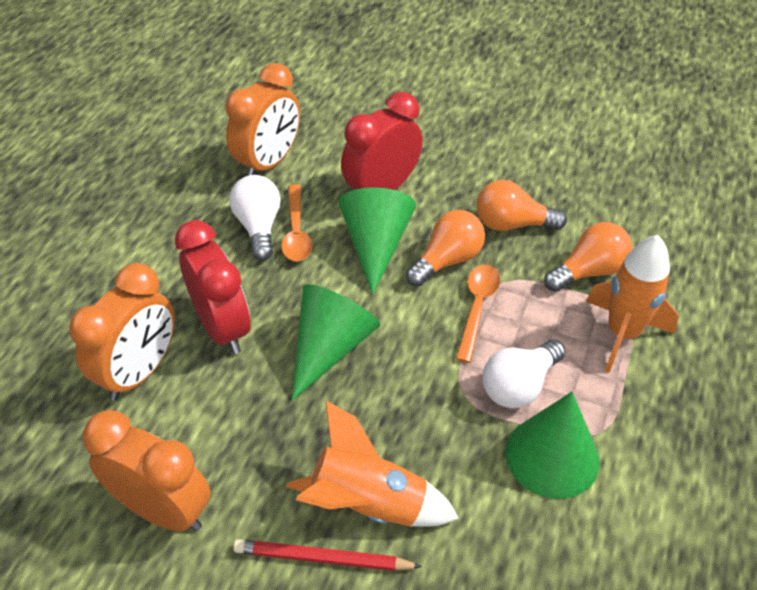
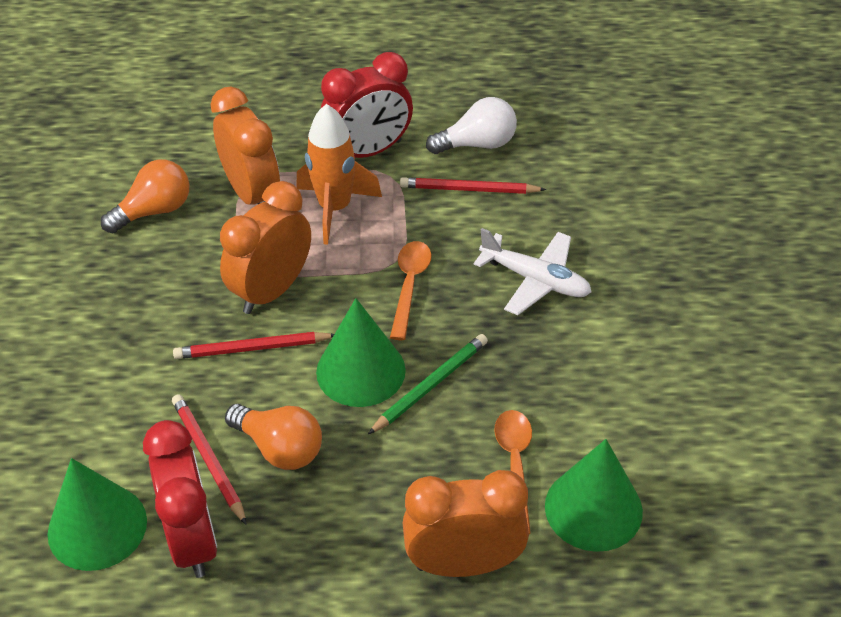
green pencil: 0 -> 1
orange light bulb: 3 -> 2
orange rocket: 2 -> 1
red pencil: 1 -> 3
white light bulb: 2 -> 1
white plane: 0 -> 1

